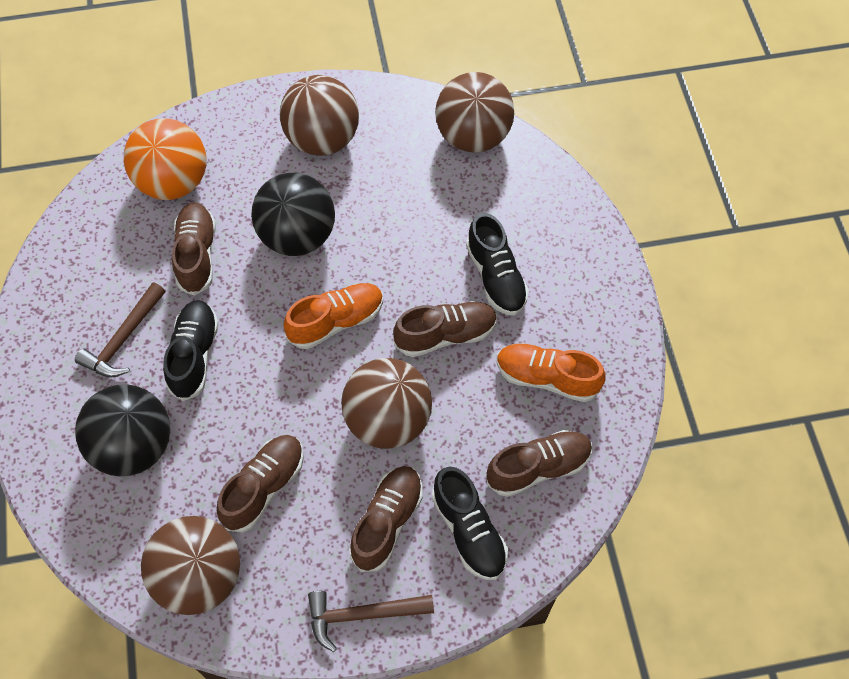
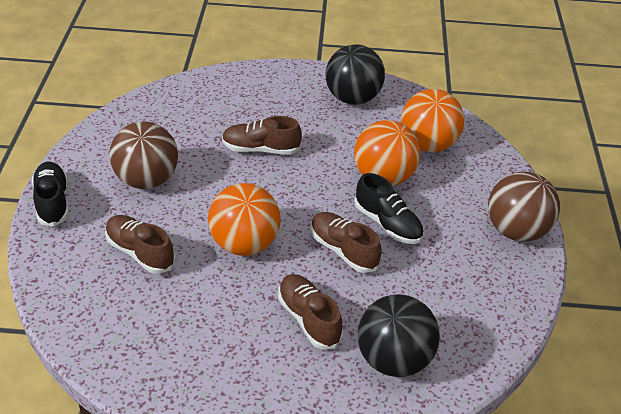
black shoe: 3 -> 2
brown ball: 4 -> 2
brown hammer: 2 -> 0
brown shoe: 5 -> 4
orange ball: 1 -> 3
orange shoe: 2 -> 0

